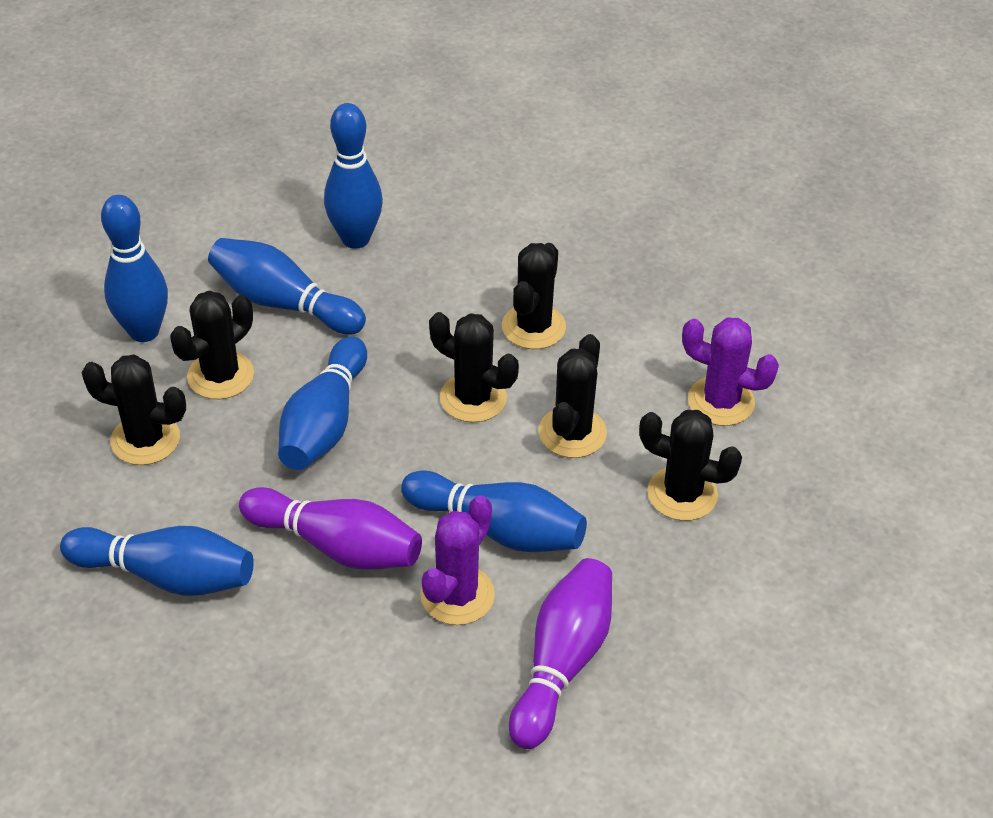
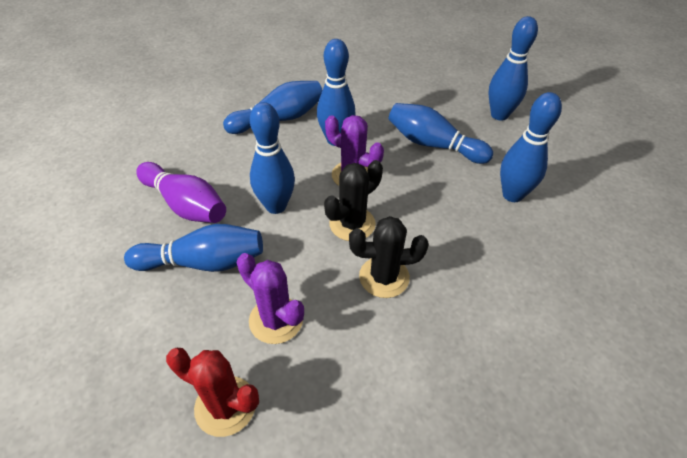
black cactus: 6 -> 2
blue bowling pin: 6 -> 7
purple bowling pin: 2 -> 1
red cactus: 0 -> 1

